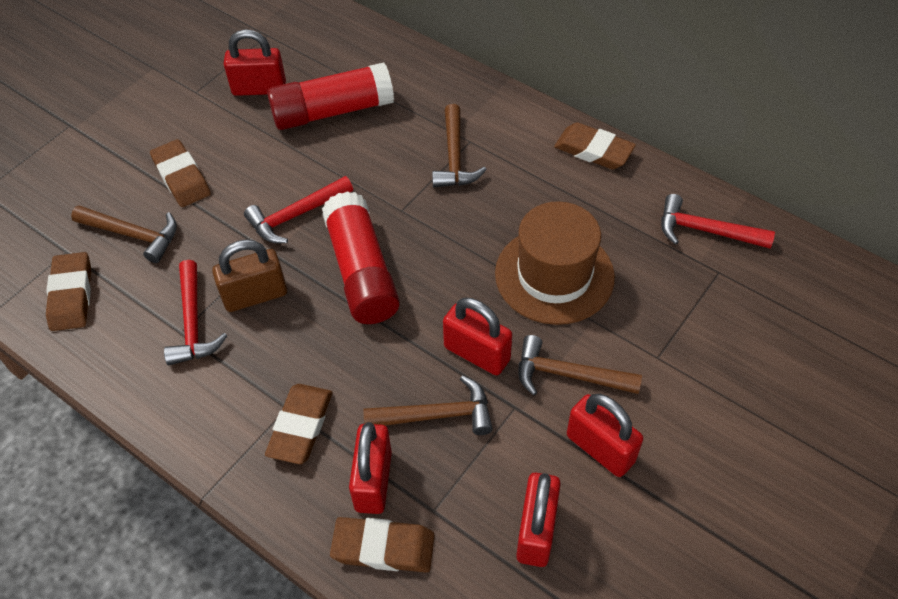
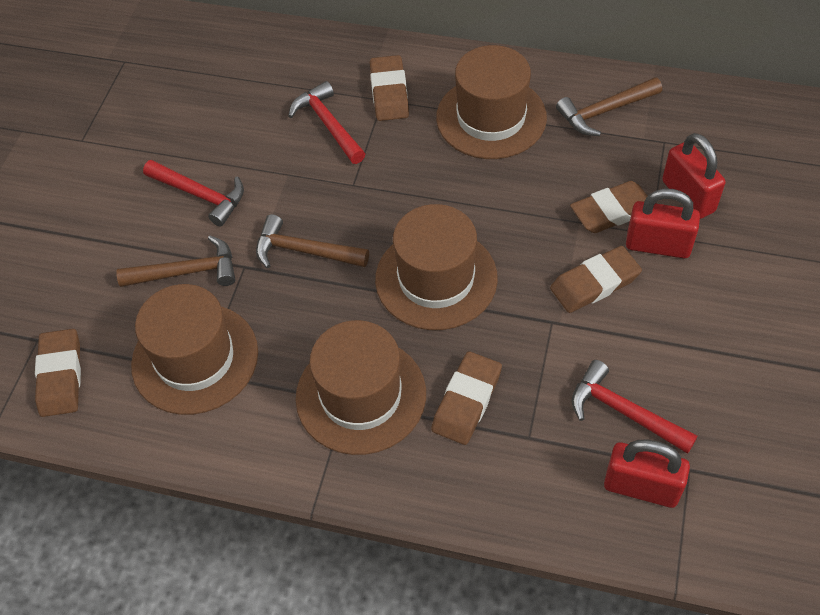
brown hammer: 4 -> 3
brown hat: 1 -> 4
brown padlock: 1 -> 0
red glue stick: 2 -> 0
red padlock: 5 -> 3

